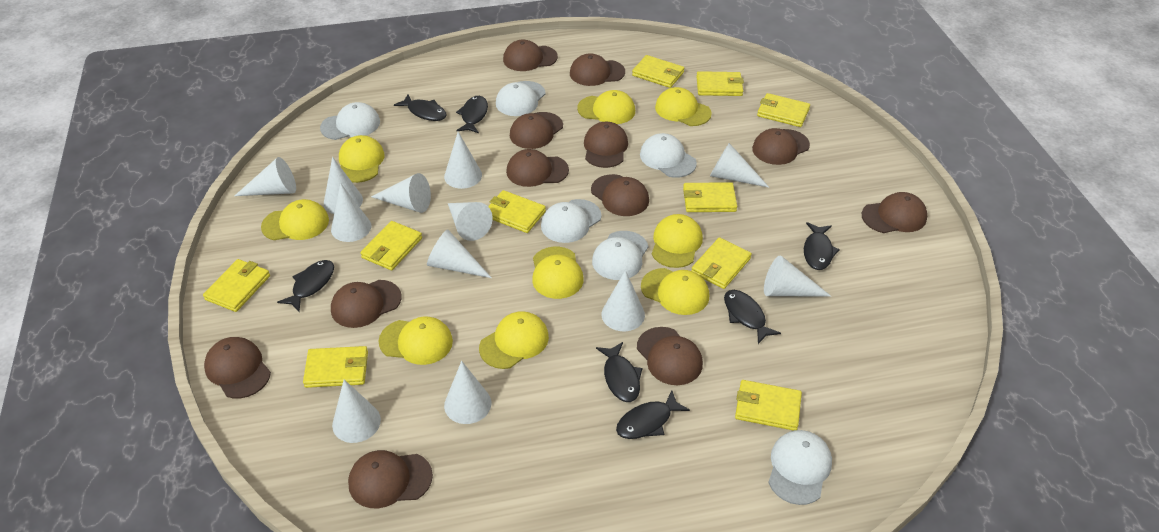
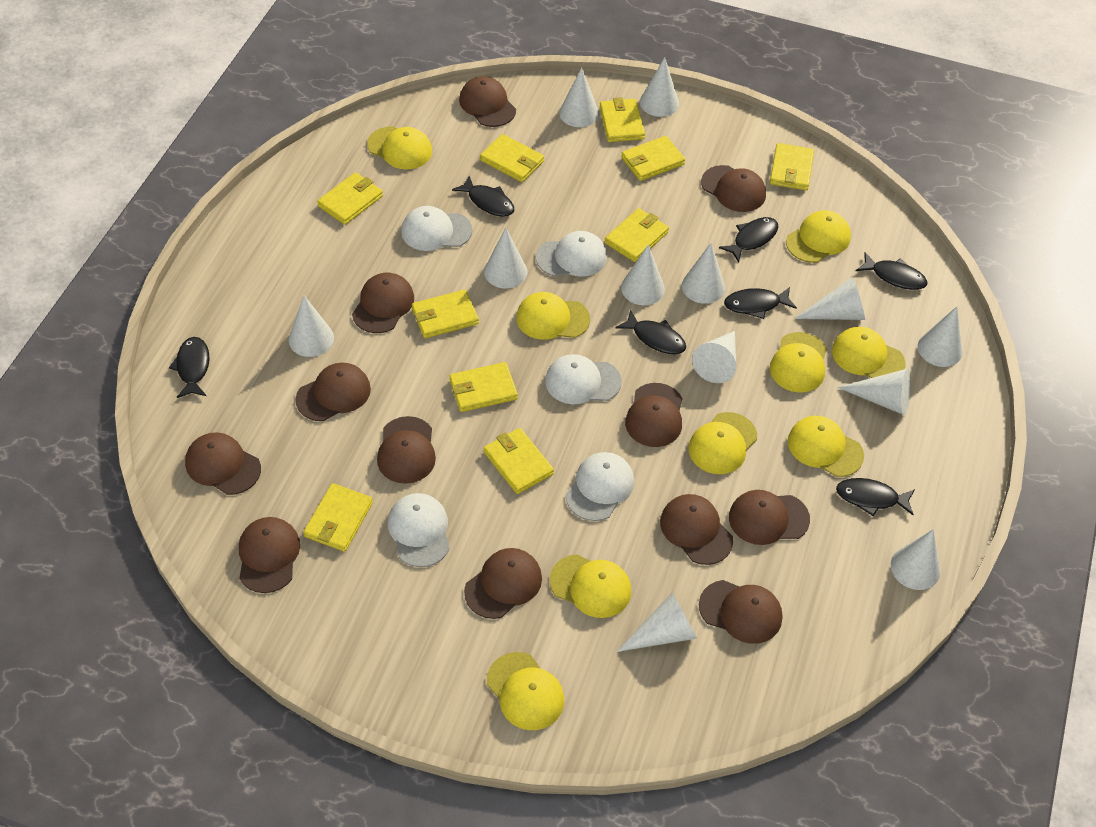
white cap: 6 -> 5

